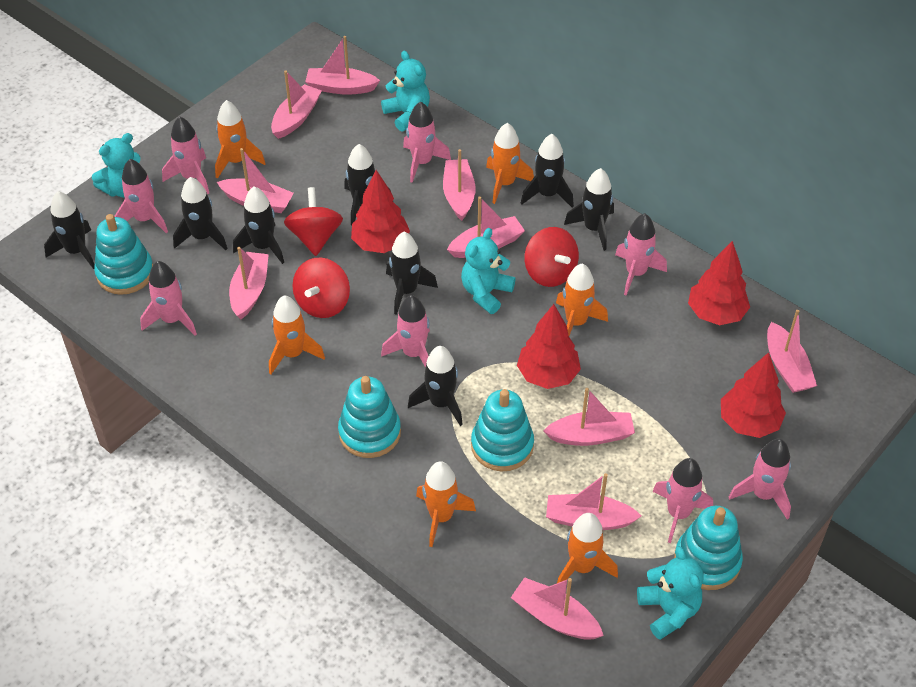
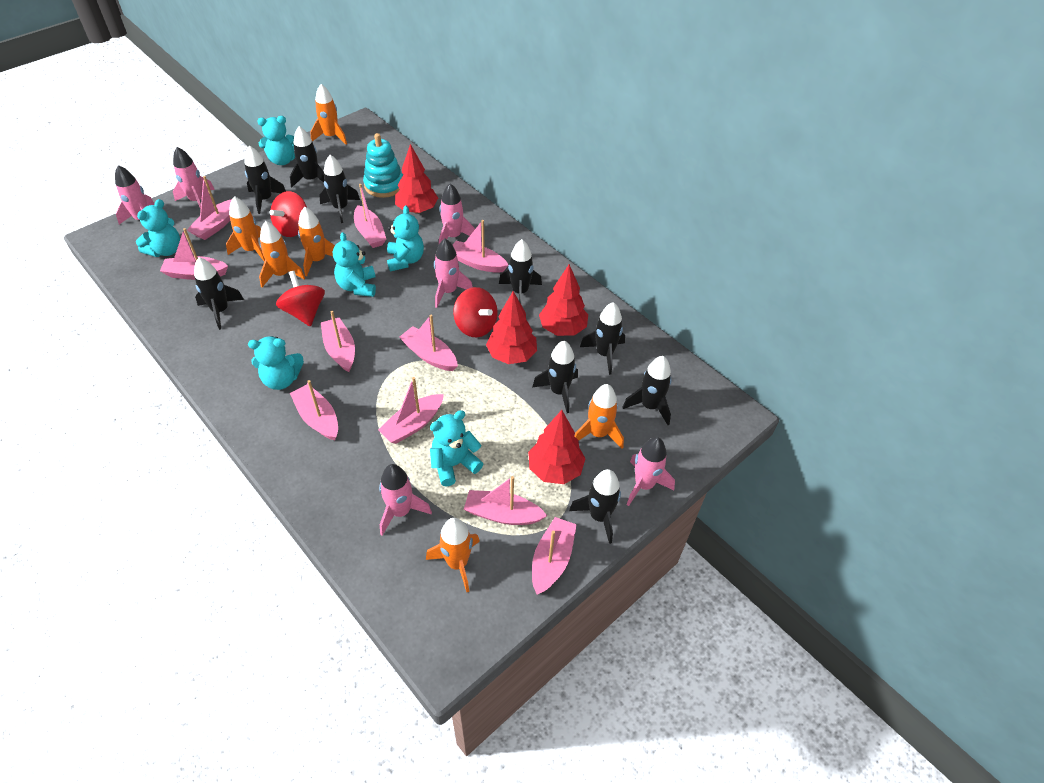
black rocket: 8 -> 9
pink rocket: 8 -> 6
turquoise stacking toy: 4 -> 1
turquoise teddy bear: 4 -> 6

